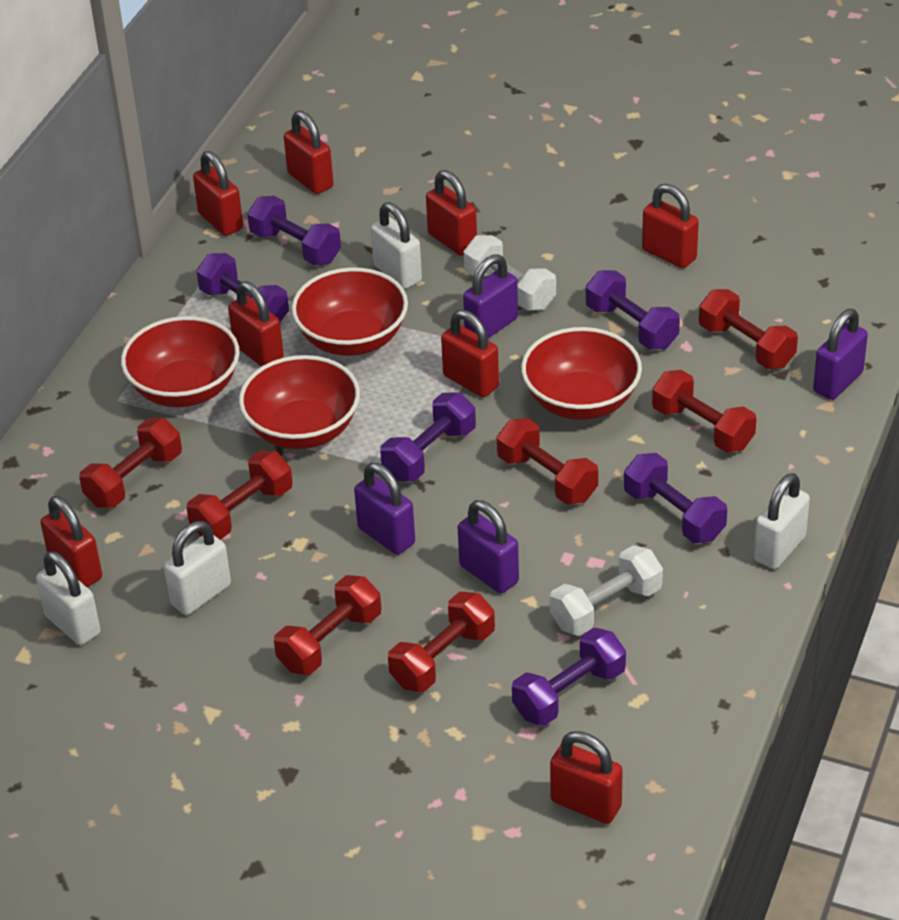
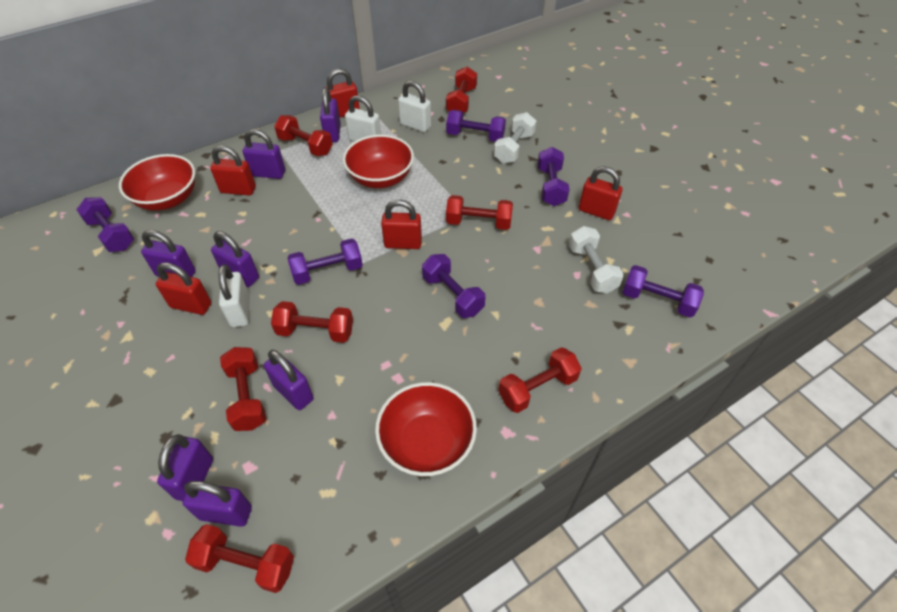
purple padlock: 4 -> 7
red bowl: 4 -> 3
red padlock: 8 -> 5
white padlock: 4 -> 3

